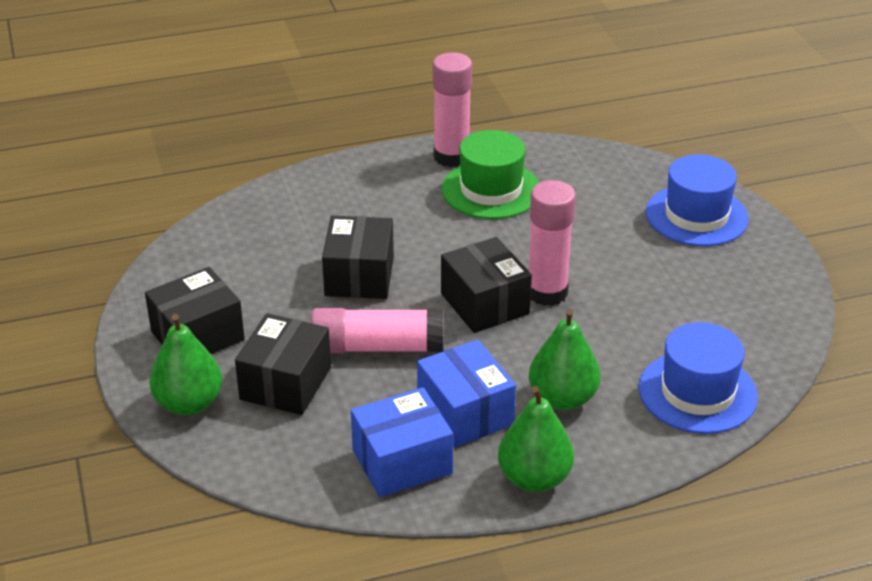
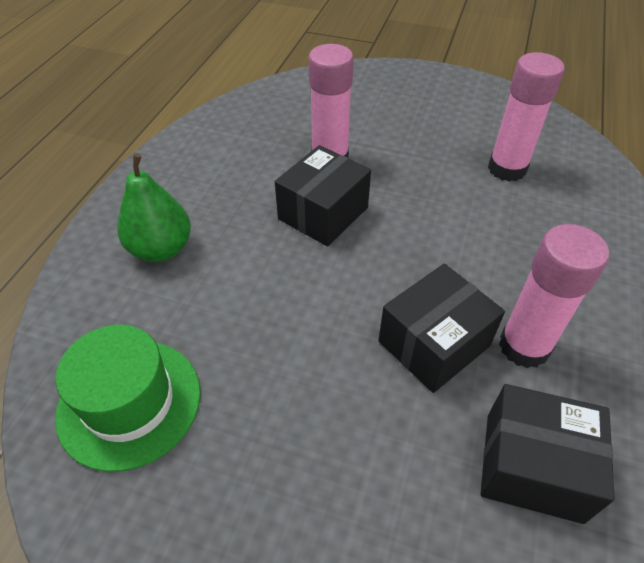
black box: 4 -> 3
blue box: 2 -> 0
blue hat: 2 -> 0
green pear: 3 -> 1

